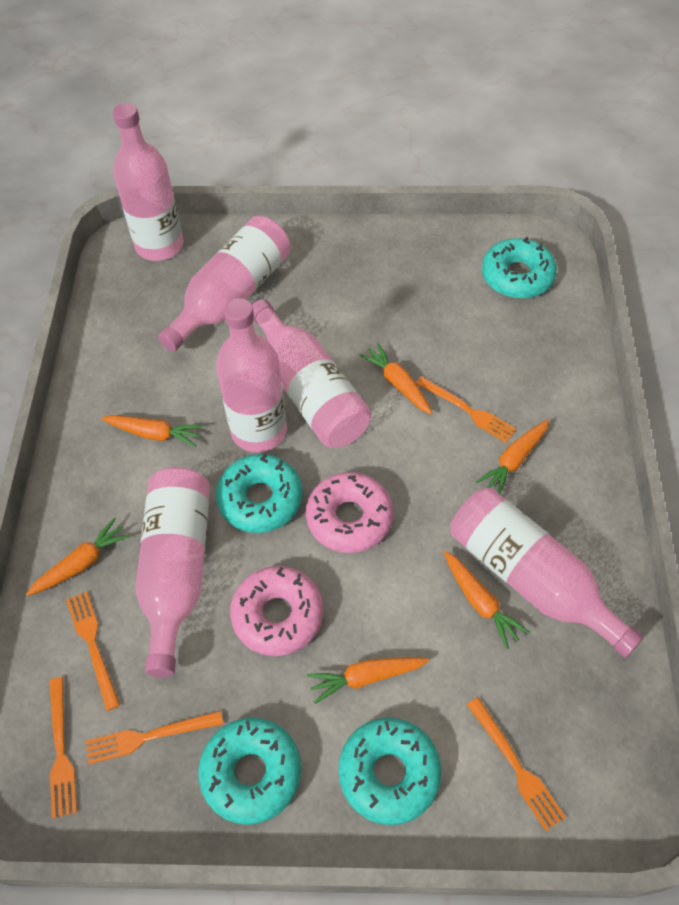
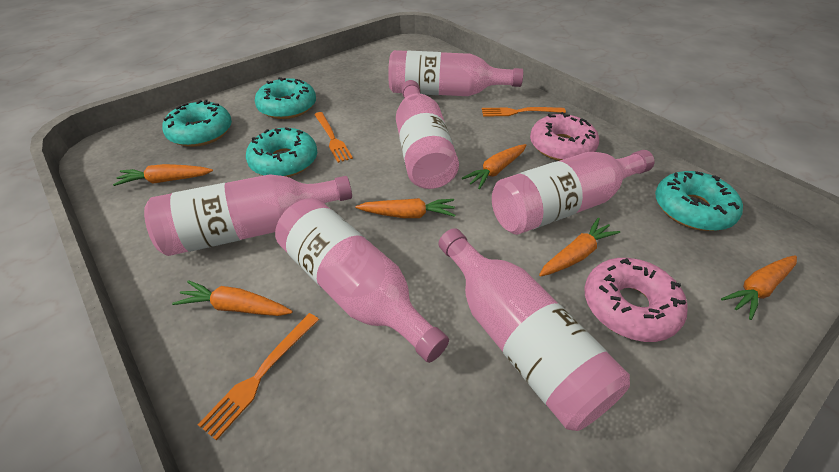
orange fork: 5 -> 3

